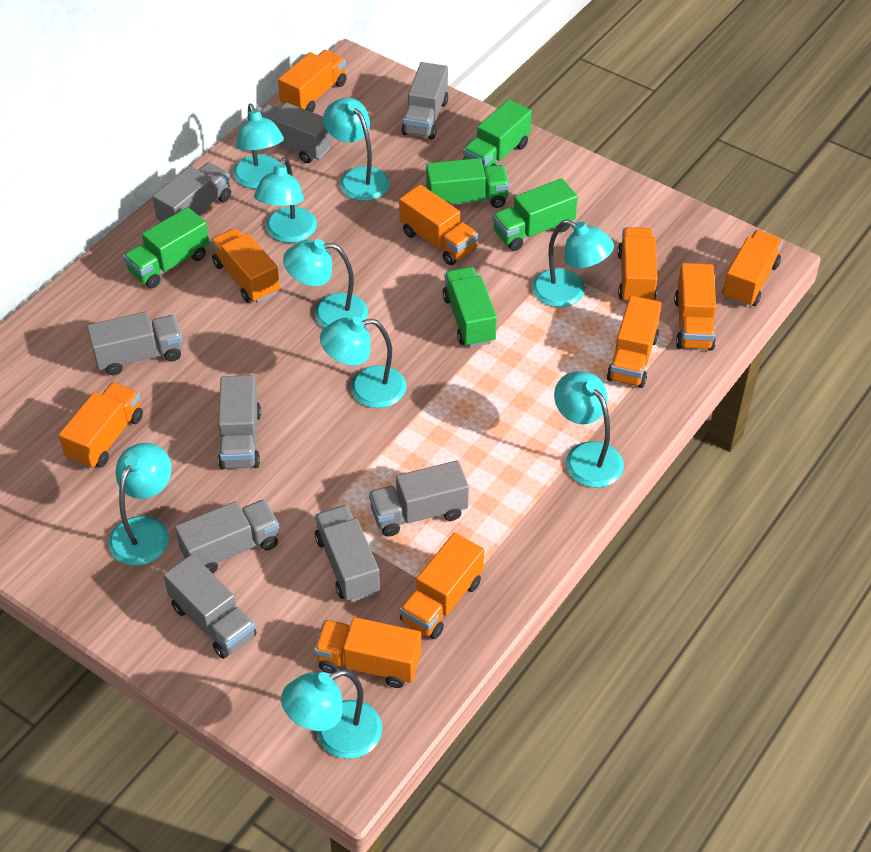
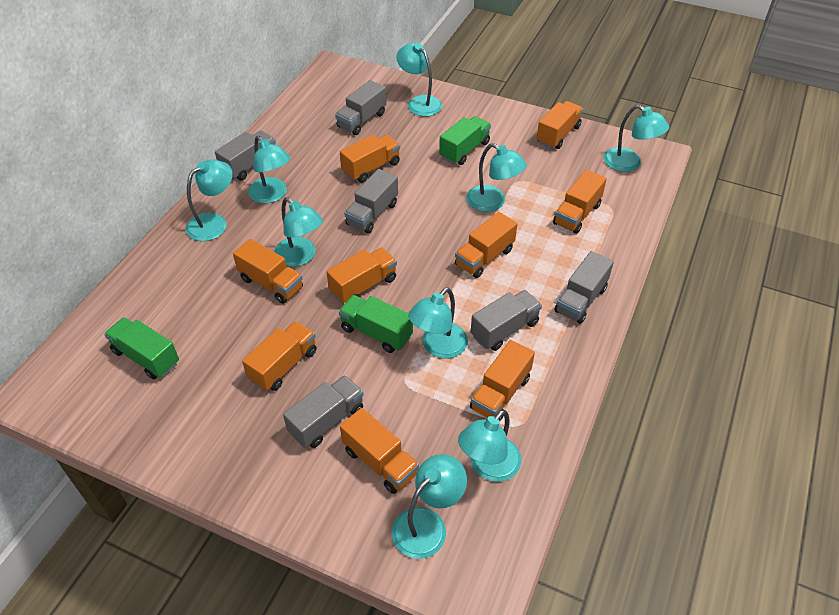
green truck: 5 -> 3
grey truck: 9 -> 6
orange truck: 10 -> 9

